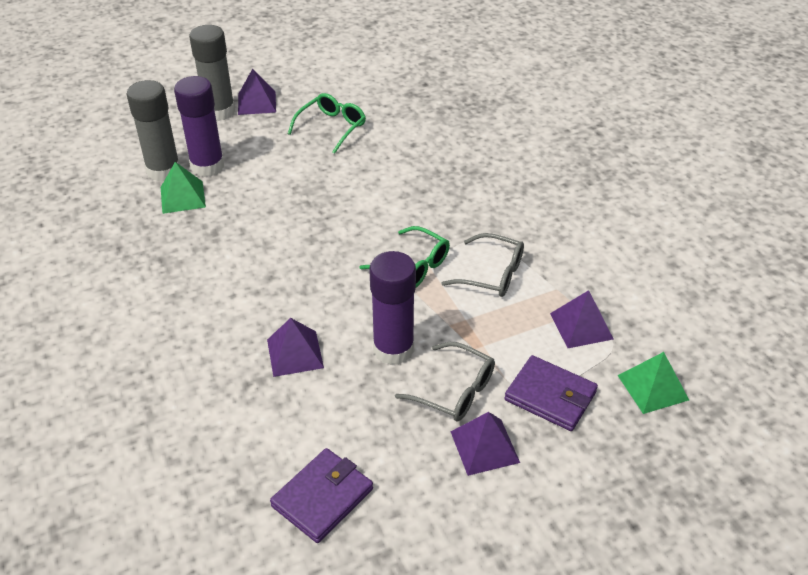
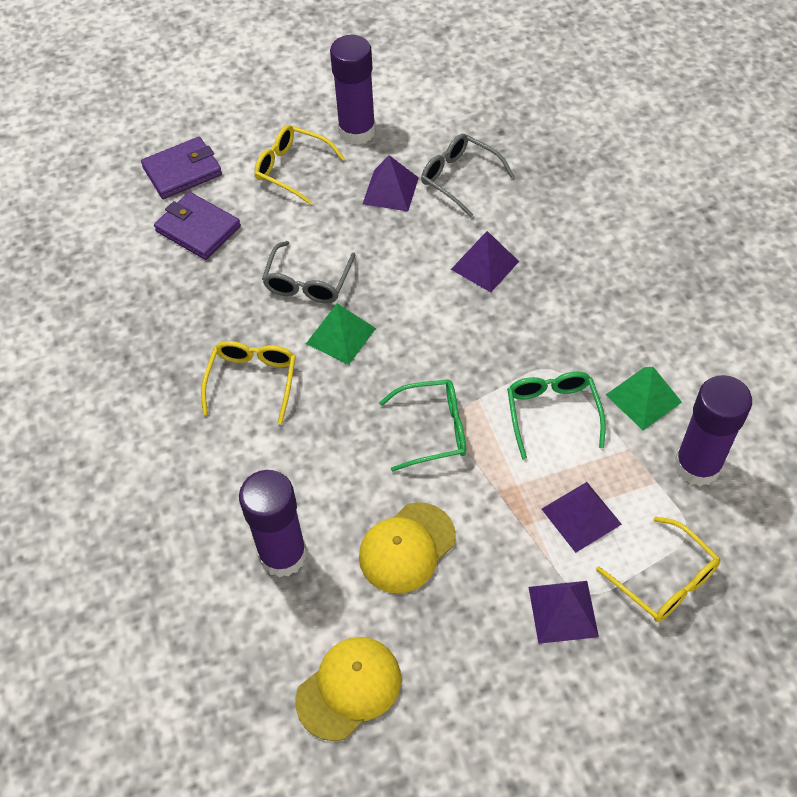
grey glue stick: 2 -> 0
purple glue stick: 2 -> 3
yellow cap: 0 -> 2
yellow glasses: 0 -> 3

